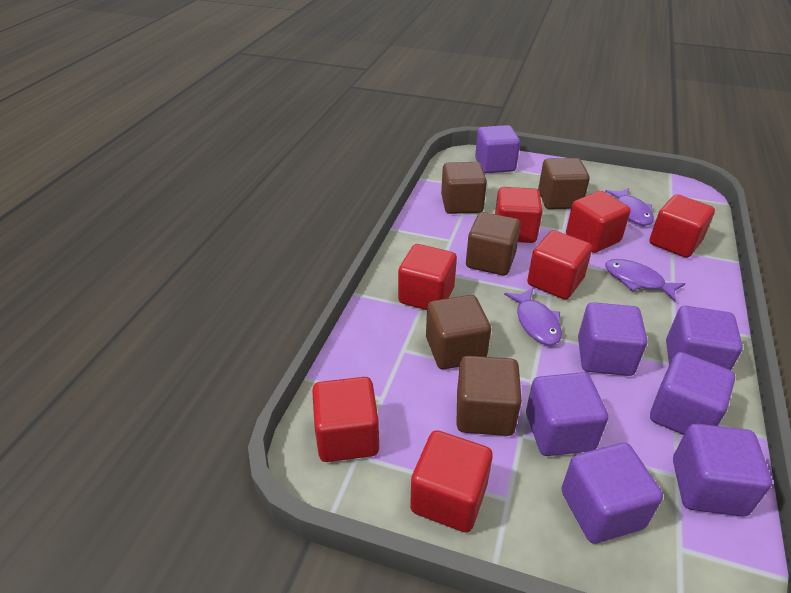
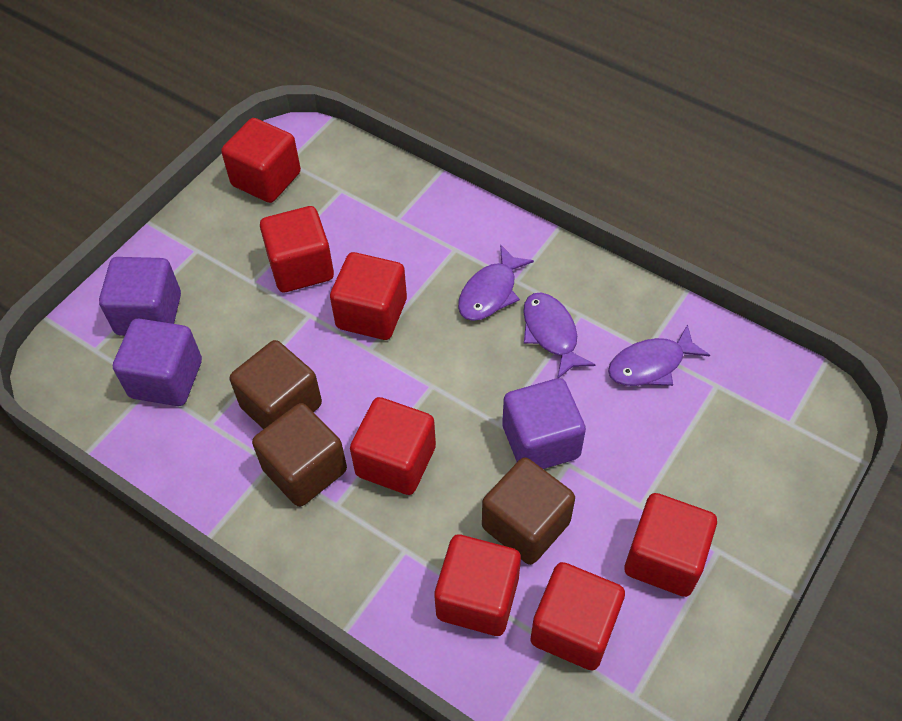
brown cube: 5 -> 3
purple cube: 7 -> 3

